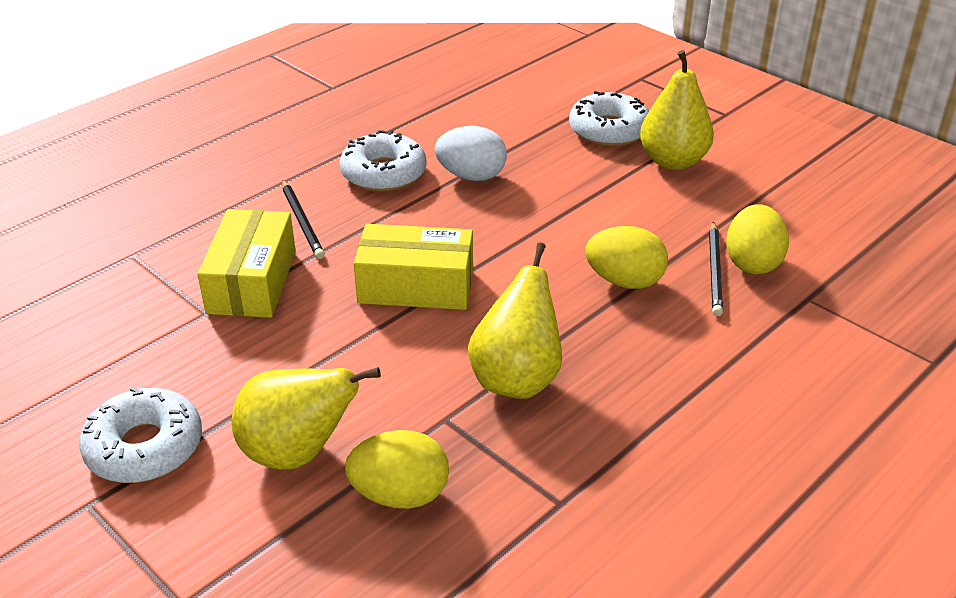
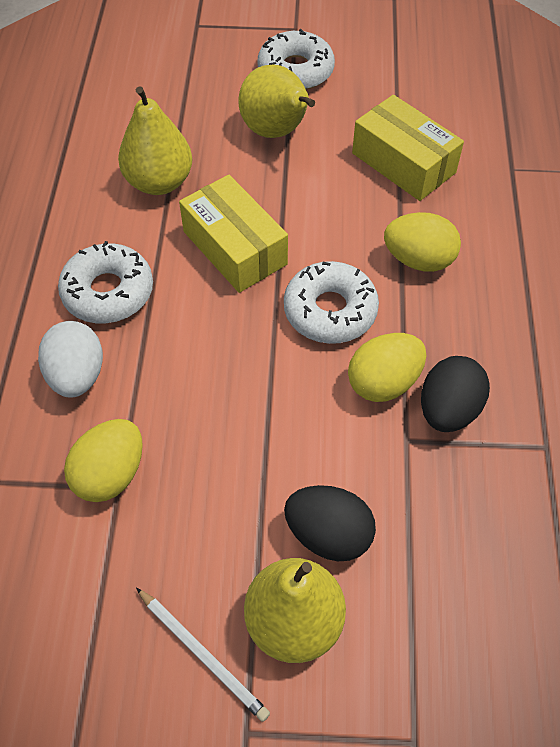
black egg: 0 -> 2
black pencil: 2 -> 0
white pencil: 0 -> 1

